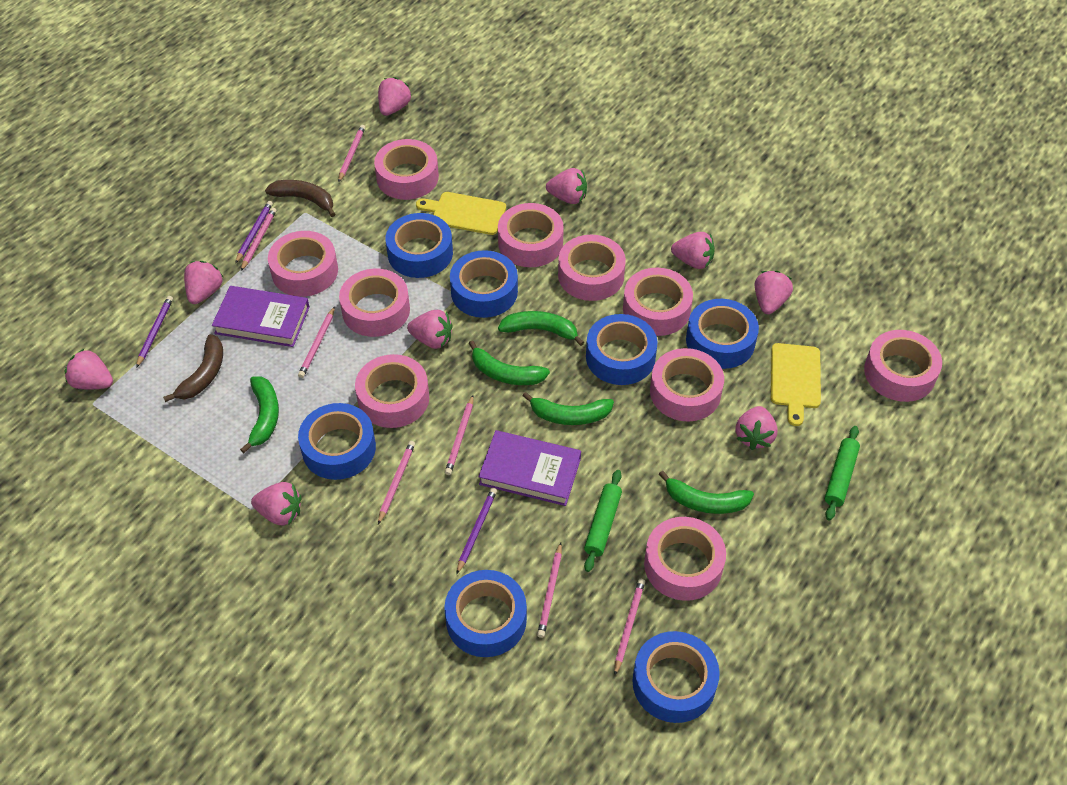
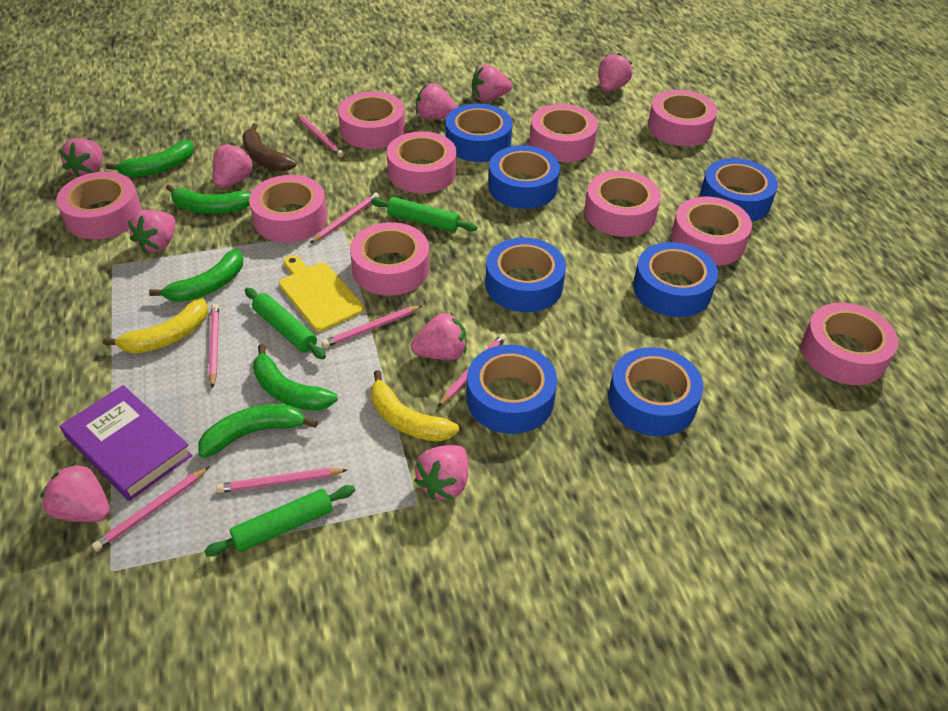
brown banana: 2 -> 1
green rolling pin: 2 -> 3
purple book: 2 -> 1
purple pencil: 3 -> 0
yellow banana: 0 -> 2
yellow cutting board: 2 -> 1

